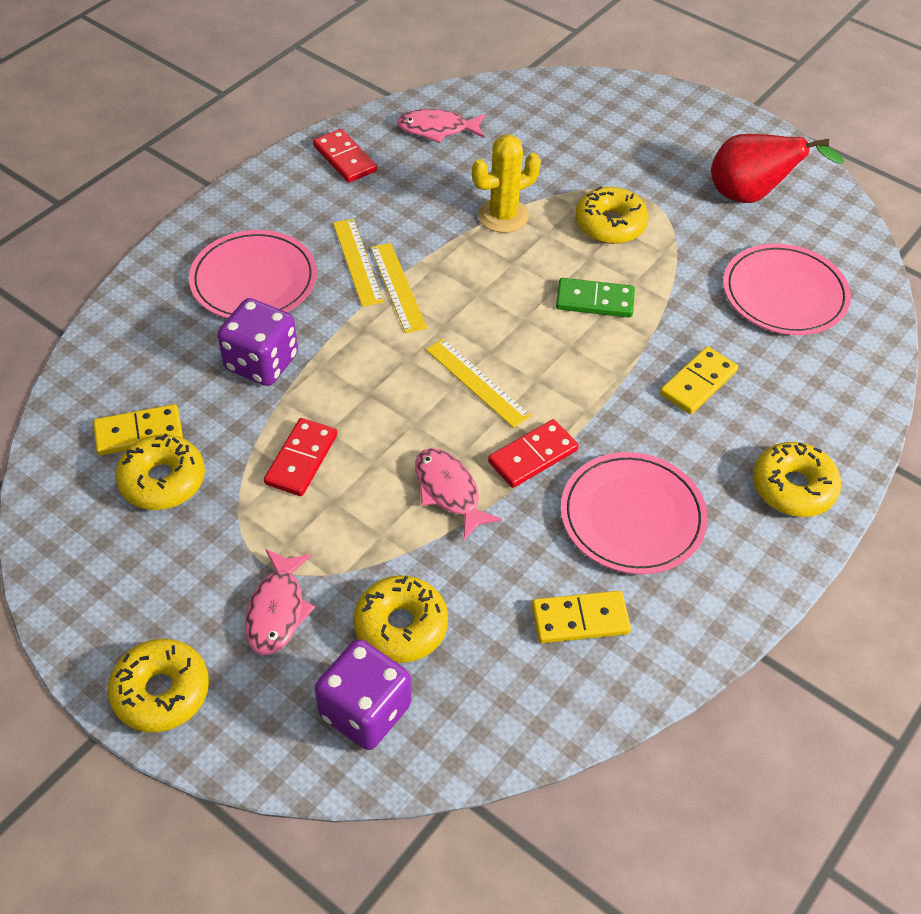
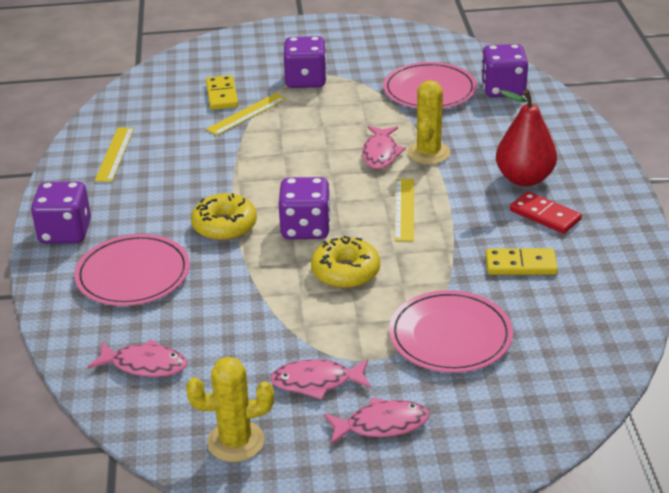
green domino: 1 -> 0
pink fish: 3 -> 4
purple dice: 2 -> 4
red domino: 3 -> 1
yellow cactus: 1 -> 2
yellow domino: 3 -> 2
yellow donut: 5 -> 2

